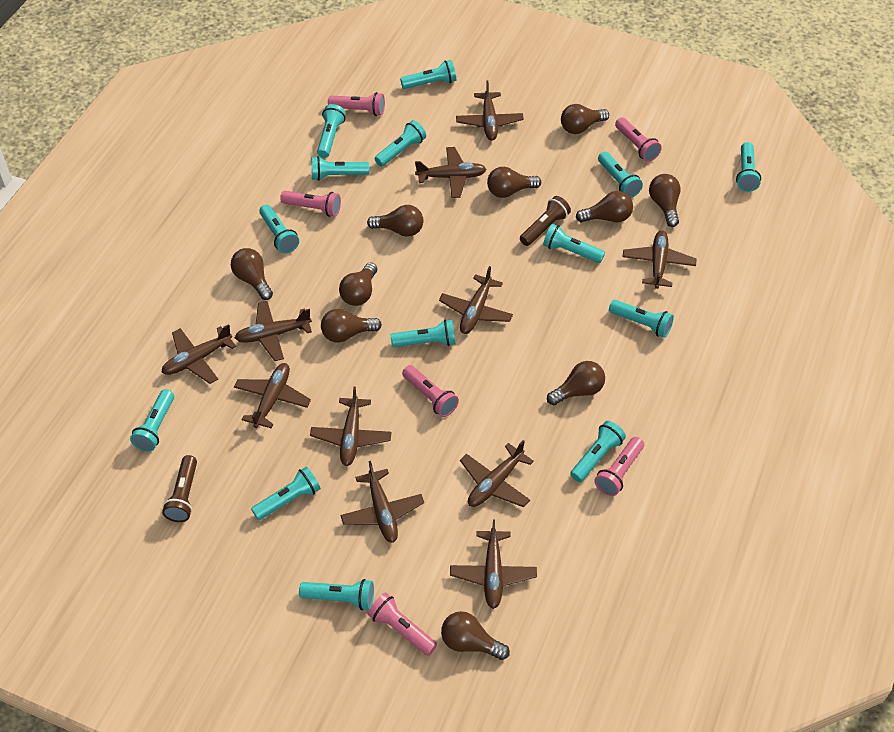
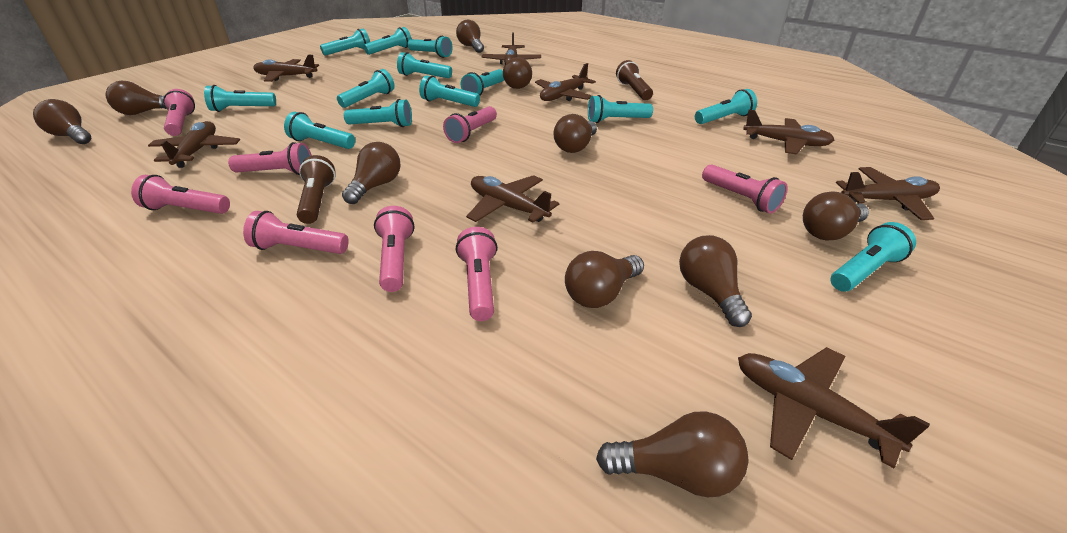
brown plane: 11 -> 8
pink flashlight: 6 -> 8
turquoise flashlight: 14 -> 13

